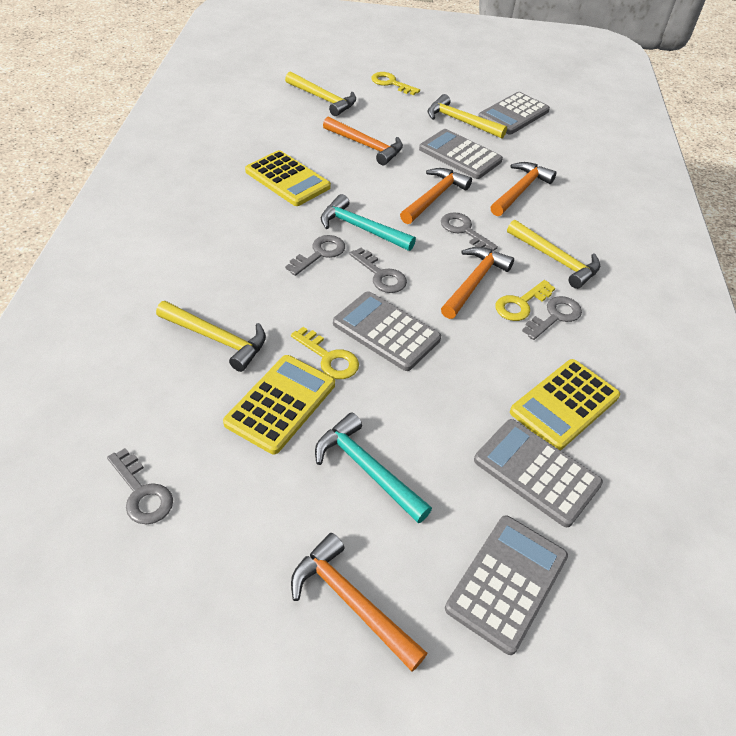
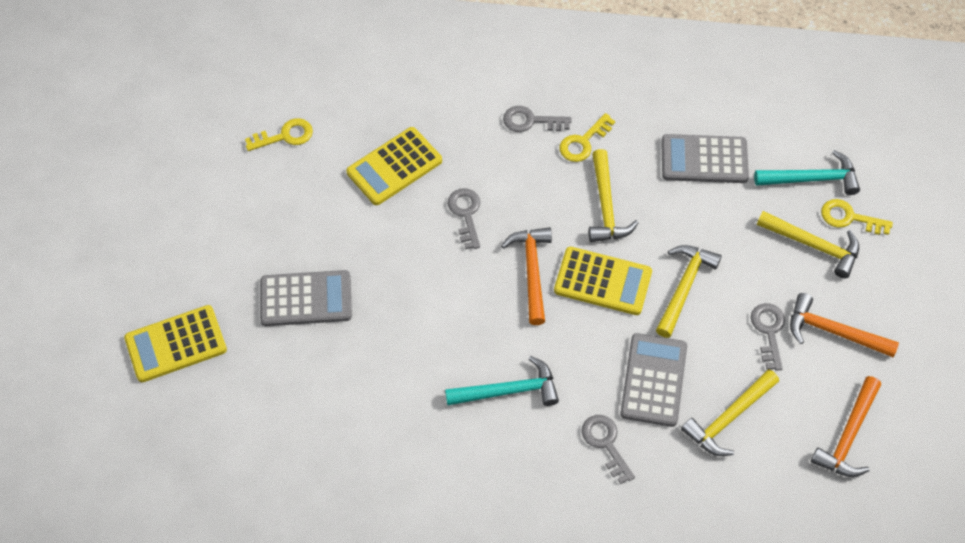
grey calculator: 5 -> 3
grey key: 5 -> 4
orange hammer: 5 -> 3

